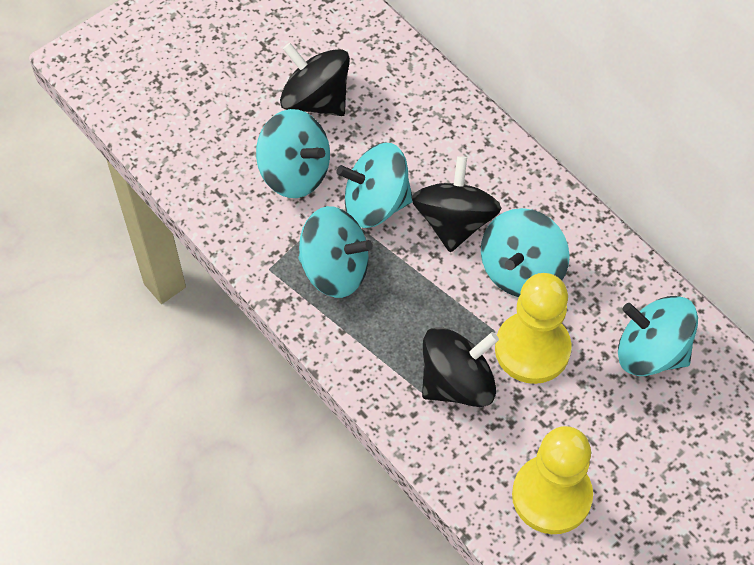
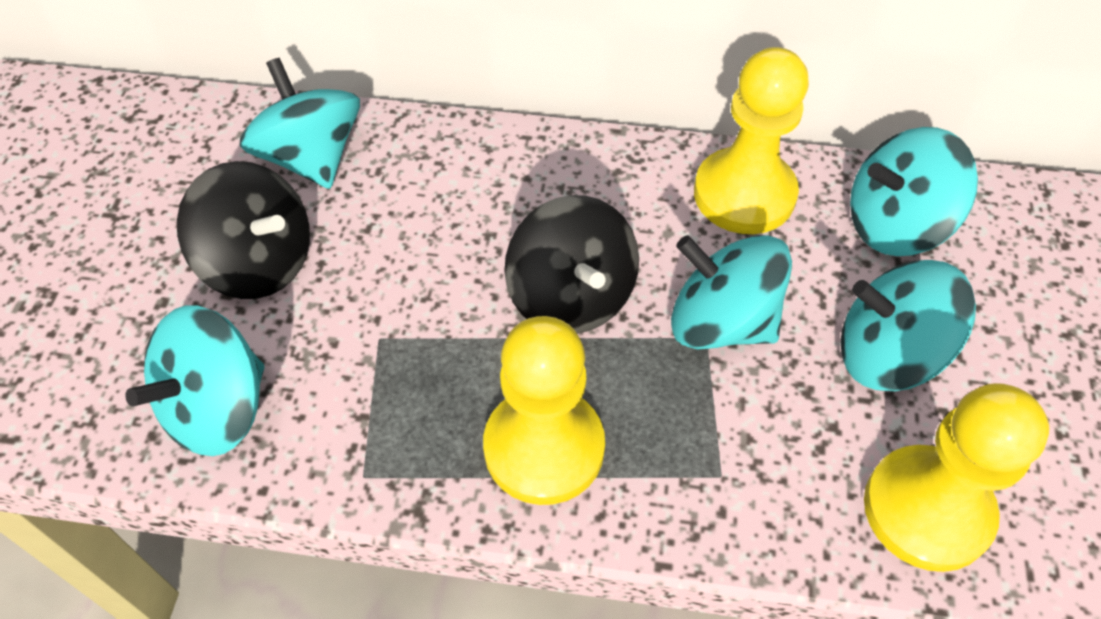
black spinning top: 3 -> 2
yellow pawn: 2 -> 3

